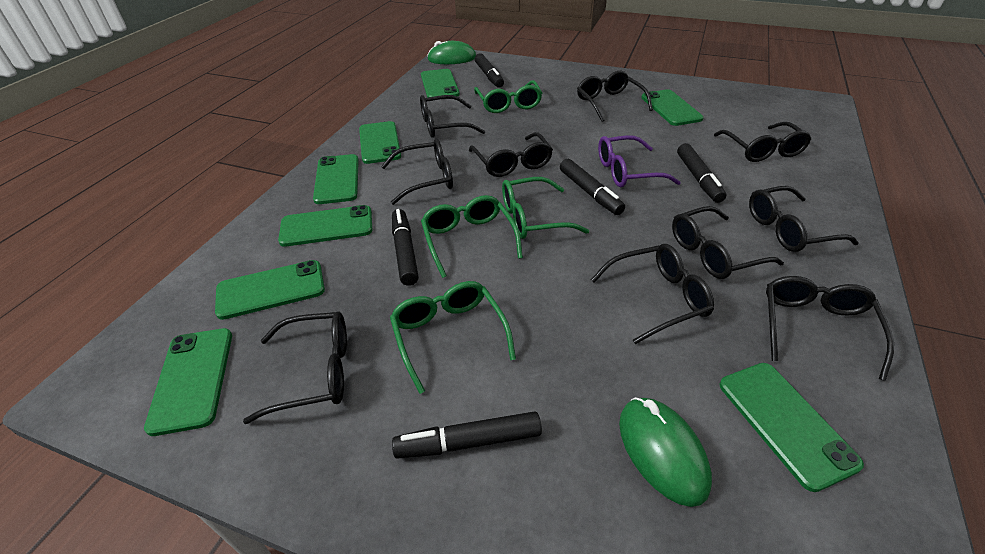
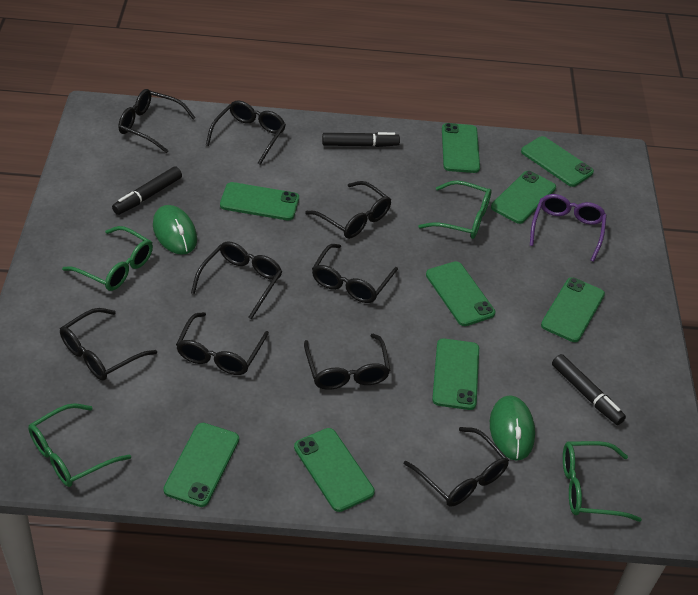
black glasses: 10 -> 9
black marker: 5 -> 3
green phone: 8 -> 9

